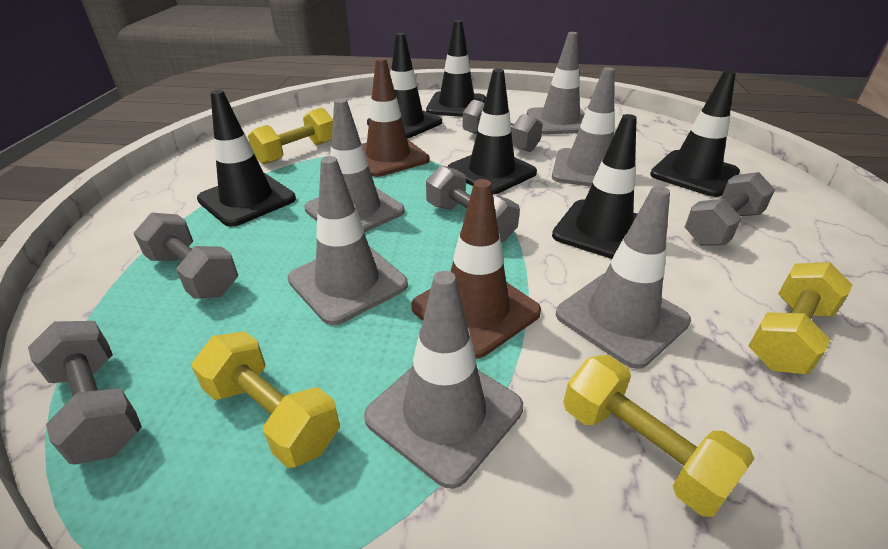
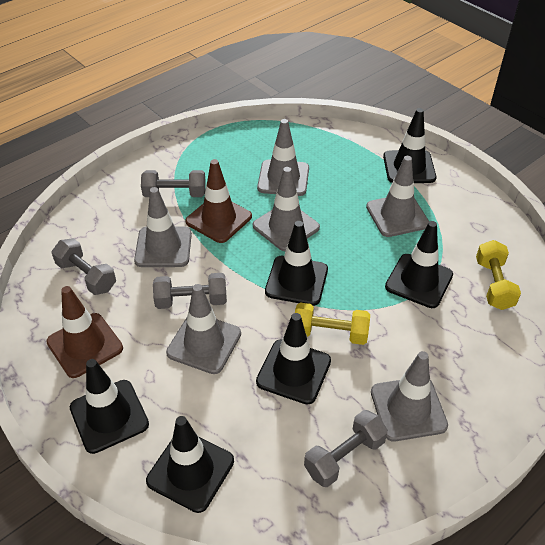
grey dumbbell: 5 -> 4
yellow dumbbell: 4 -> 2

